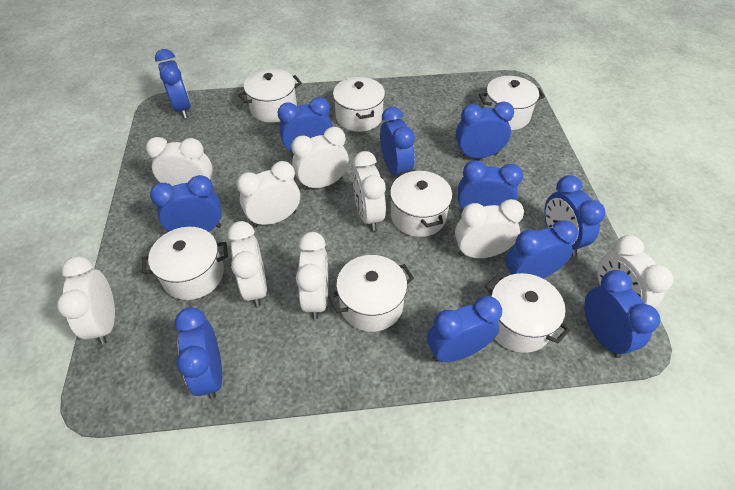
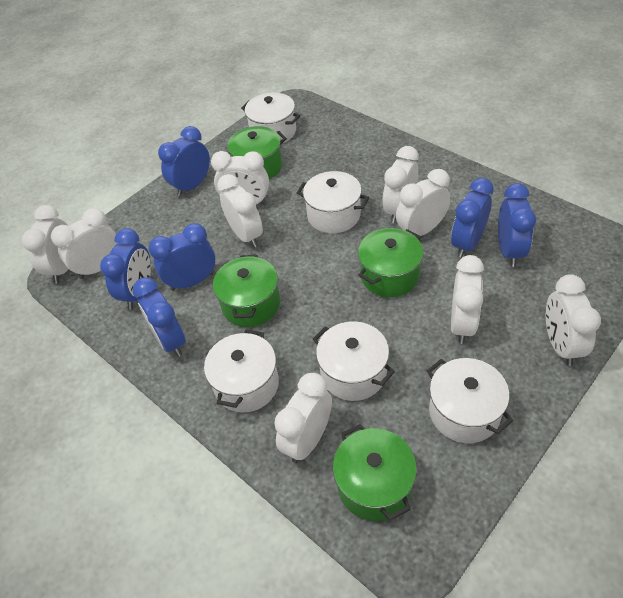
blue clock: 11 -> 6
green pot: 0 -> 4
white pot: 7 -> 5

